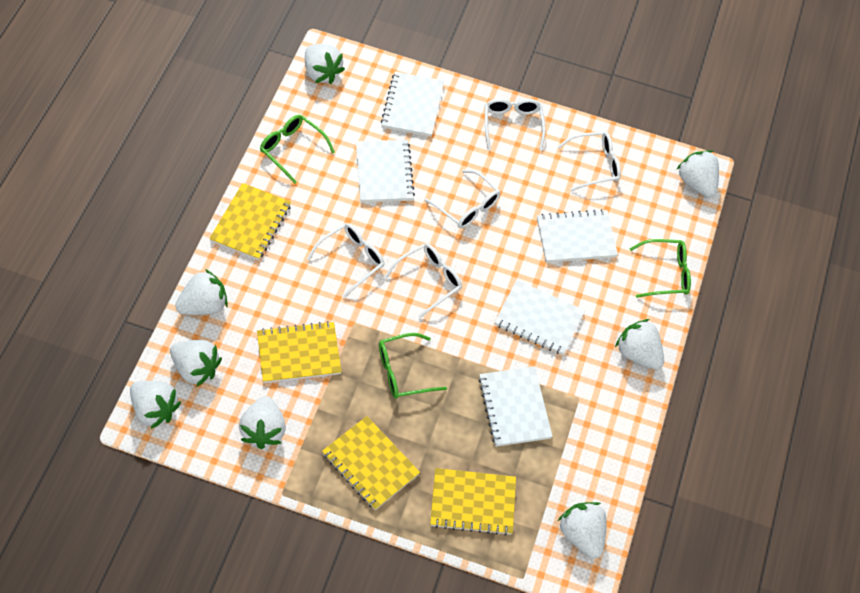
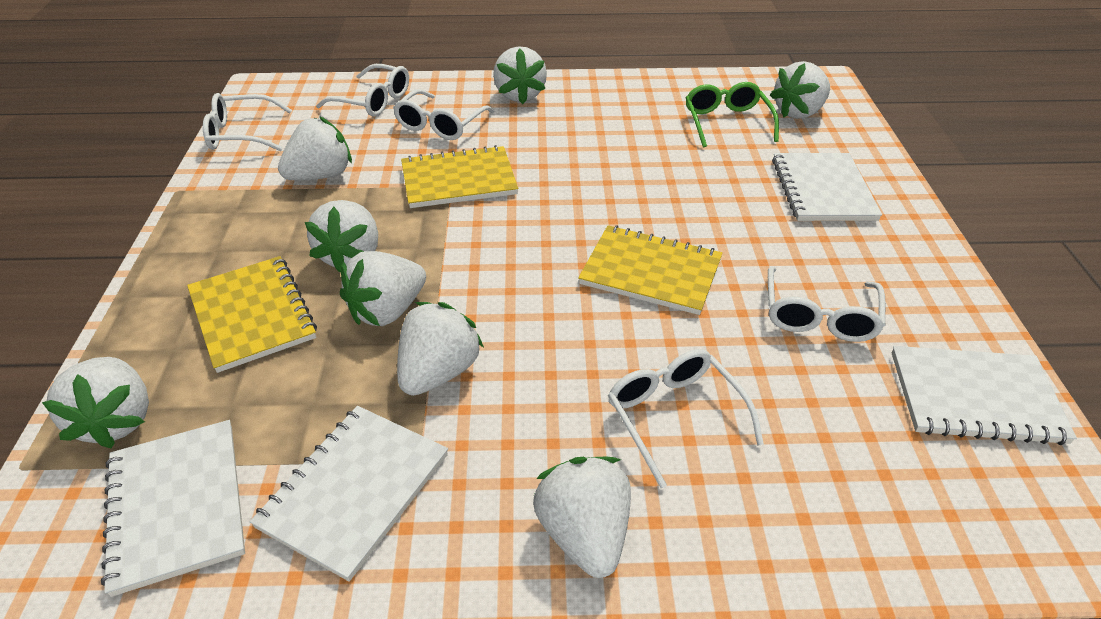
green glasses: 3 -> 1
white notebook: 5 -> 4
yellow notebook: 4 -> 3

